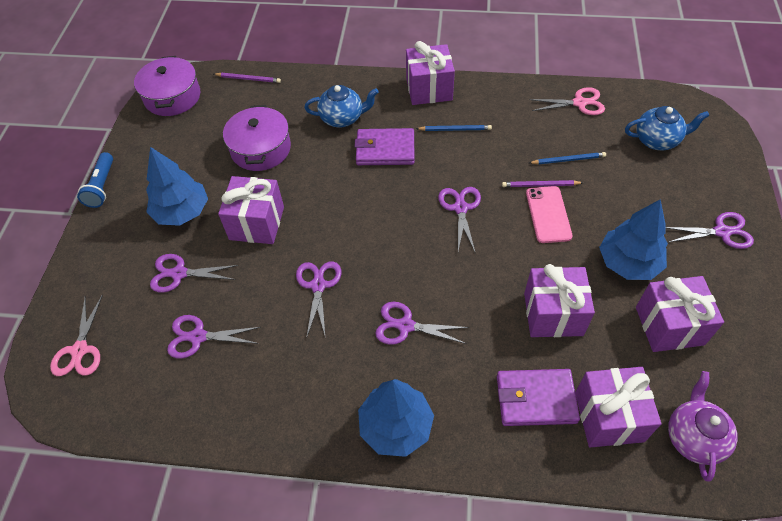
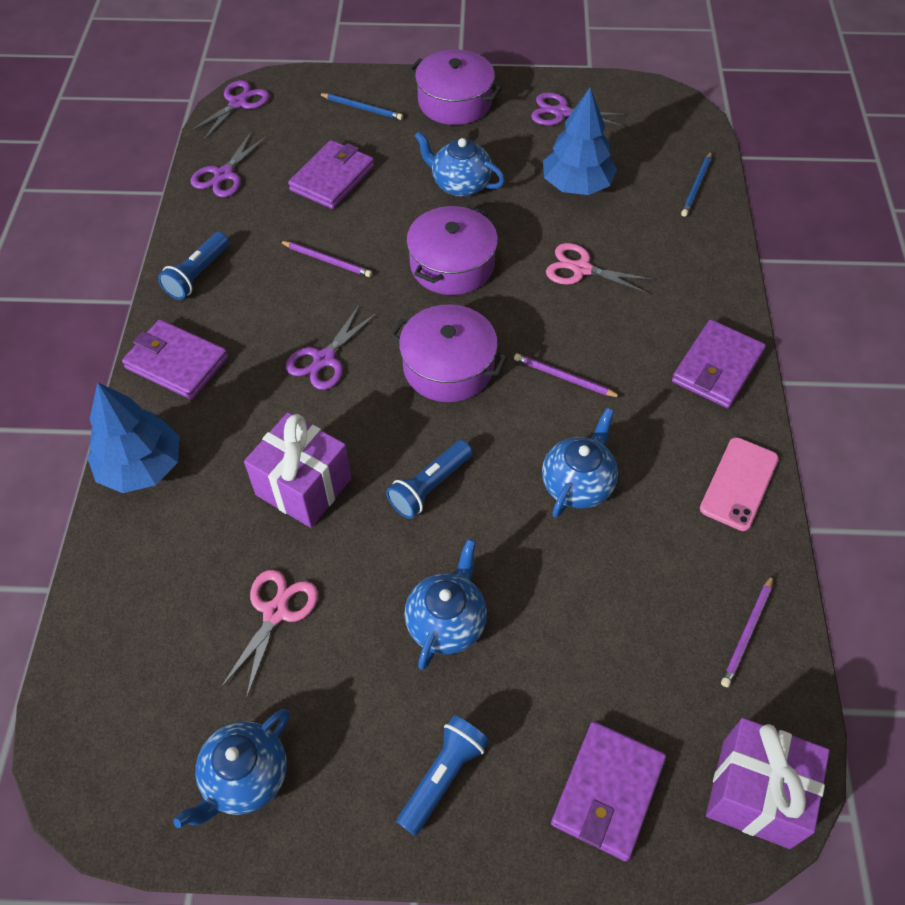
blue flashlight: 1 -> 3
blue teapot: 2 -> 4
blue tree: 3 -> 2
purple gift: 5 -> 2
purple pencil: 2 -> 3
purple pot: 2 -> 3
purple scissors: 6 -> 4
purple teapot: 1 -> 0
purple wallet: 2 -> 4

